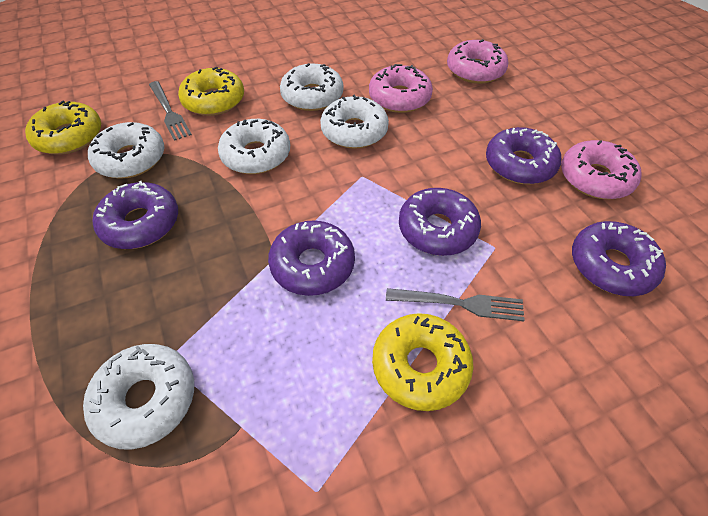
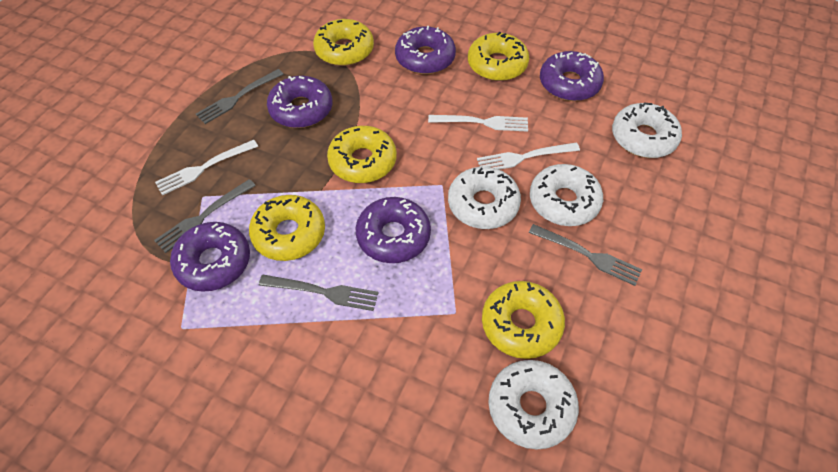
grey fork: 2 -> 4
pink donut: 3 -> 0
white donut: 5 -> 4
white fork: 0 -> 3
yellow donut: 3 -> 5

